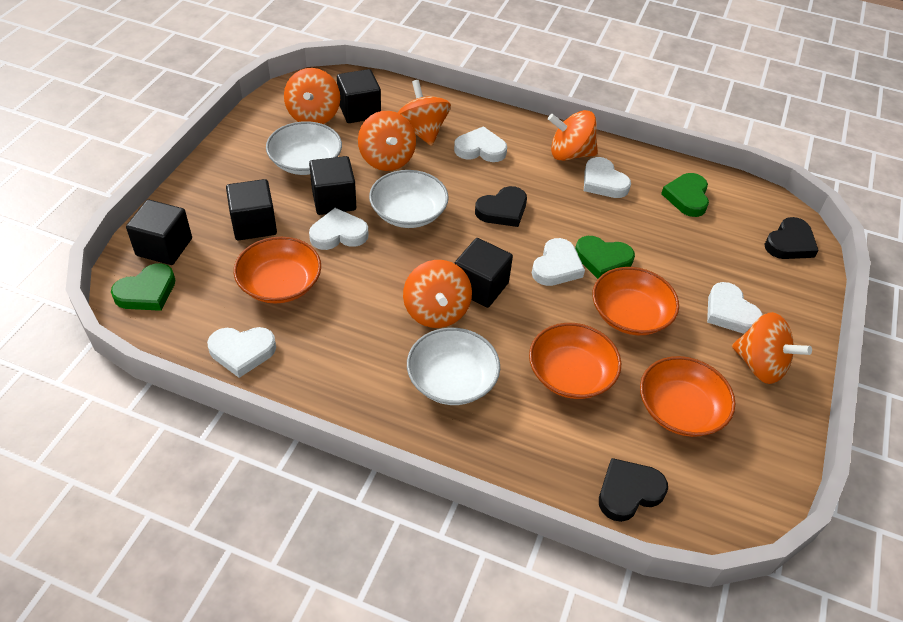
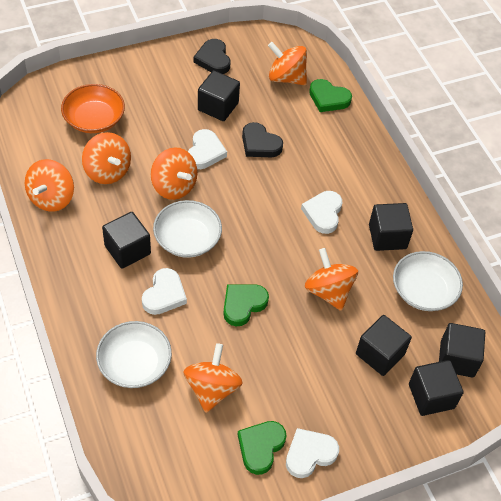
black cube: 5 -> 6
black heart: 3 -> 2
orange bowl: 4 -> 1
white heart: 6 -> 4

